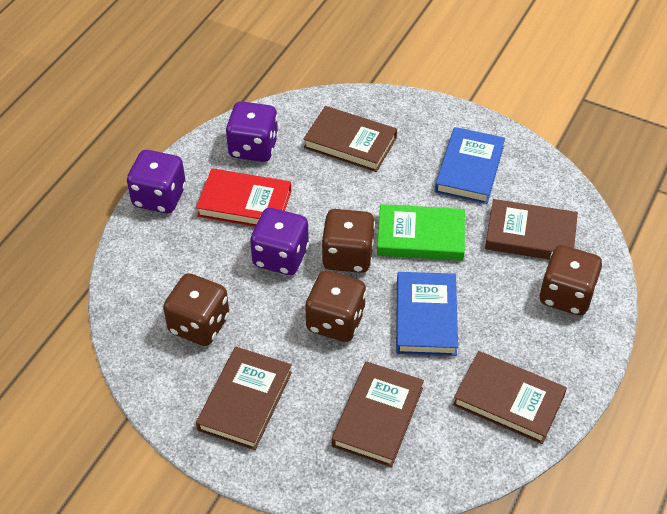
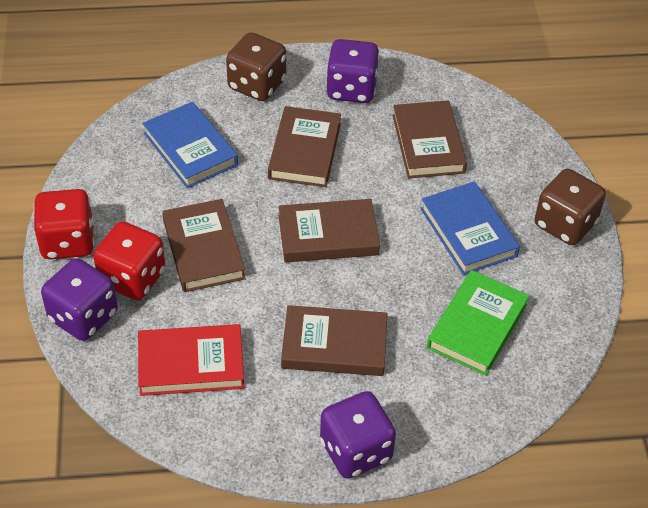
brown dice: 4 -> 2
red dice: 0 -> 2

